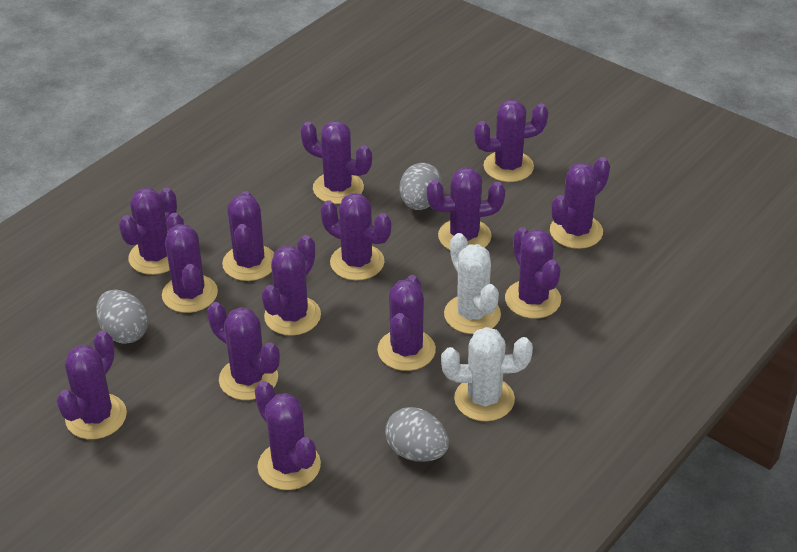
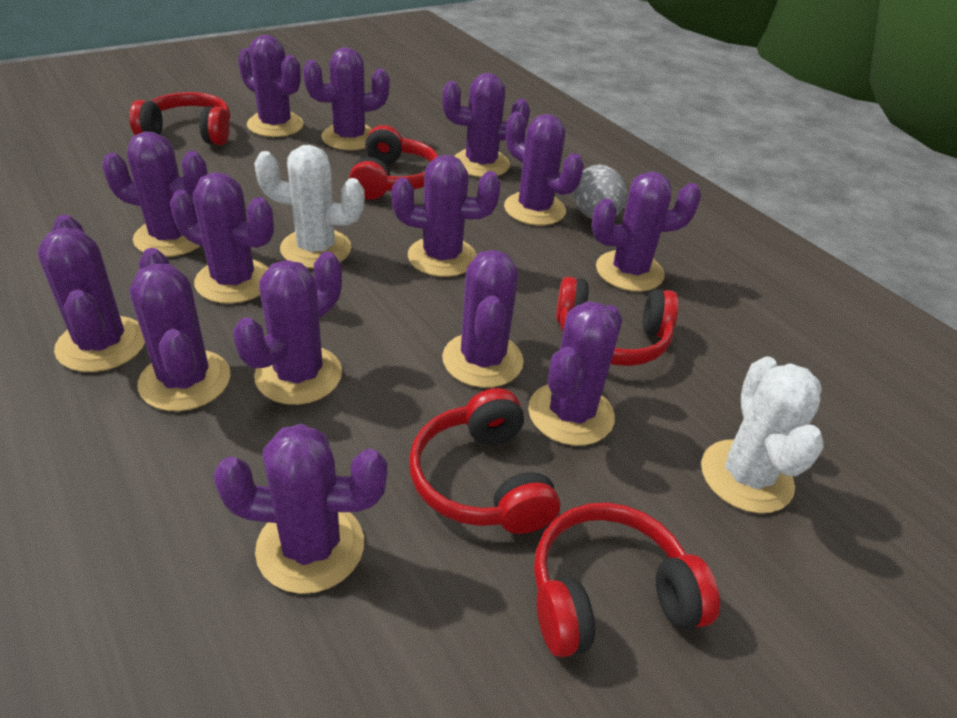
grey egg: 3 -> 1
red headphones: 0 -> 5

